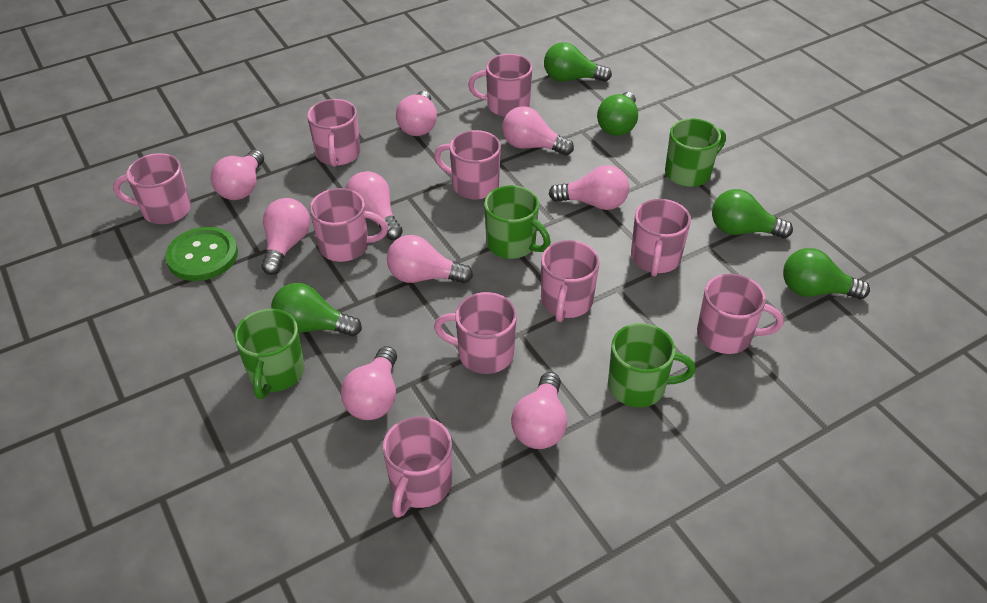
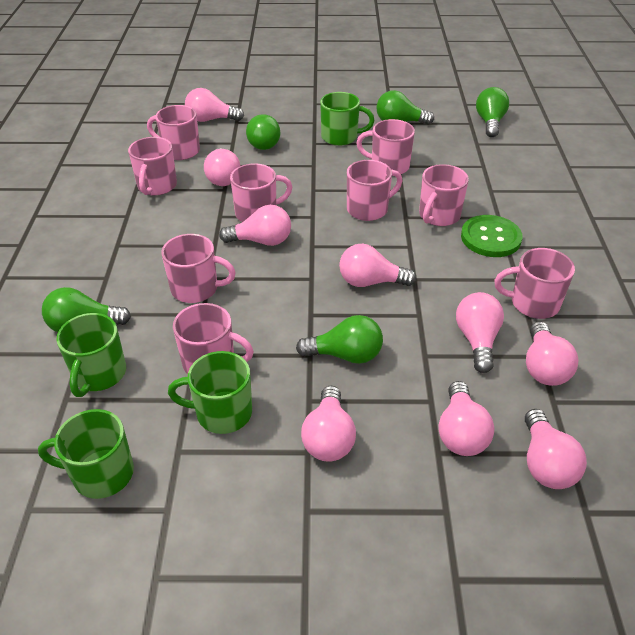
pink mug: 10 -> 9

